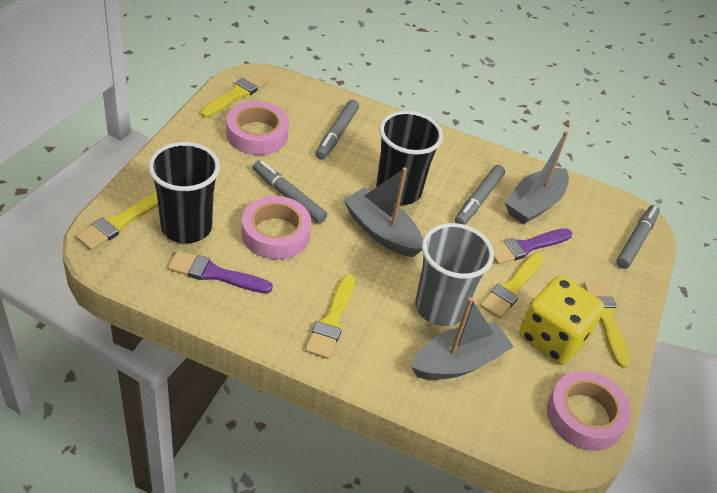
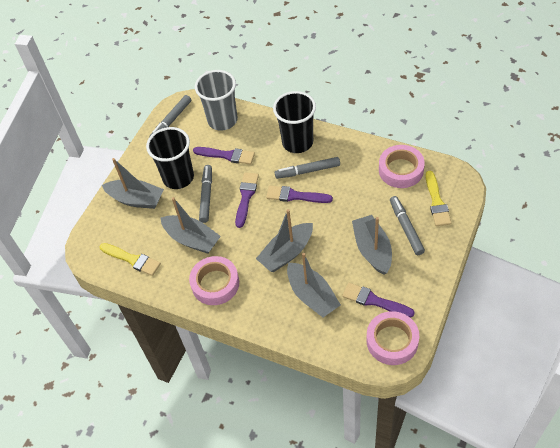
grey boat: 3 -> 5
purple brush: 2 -> 4
yellow brush: 5 -> 2
yellow dice: 1 -> 0

